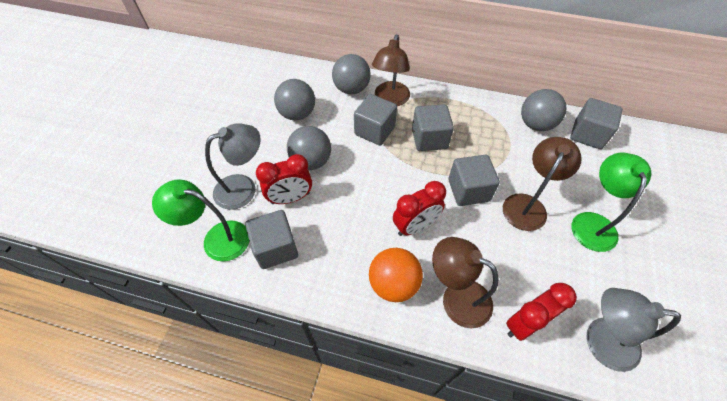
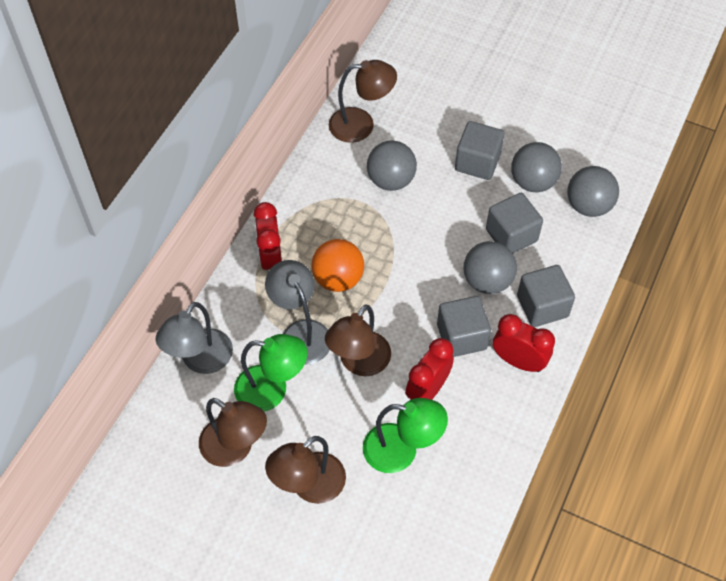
brown lamp: 3 -> 4
grey cube: 5 -> 4

